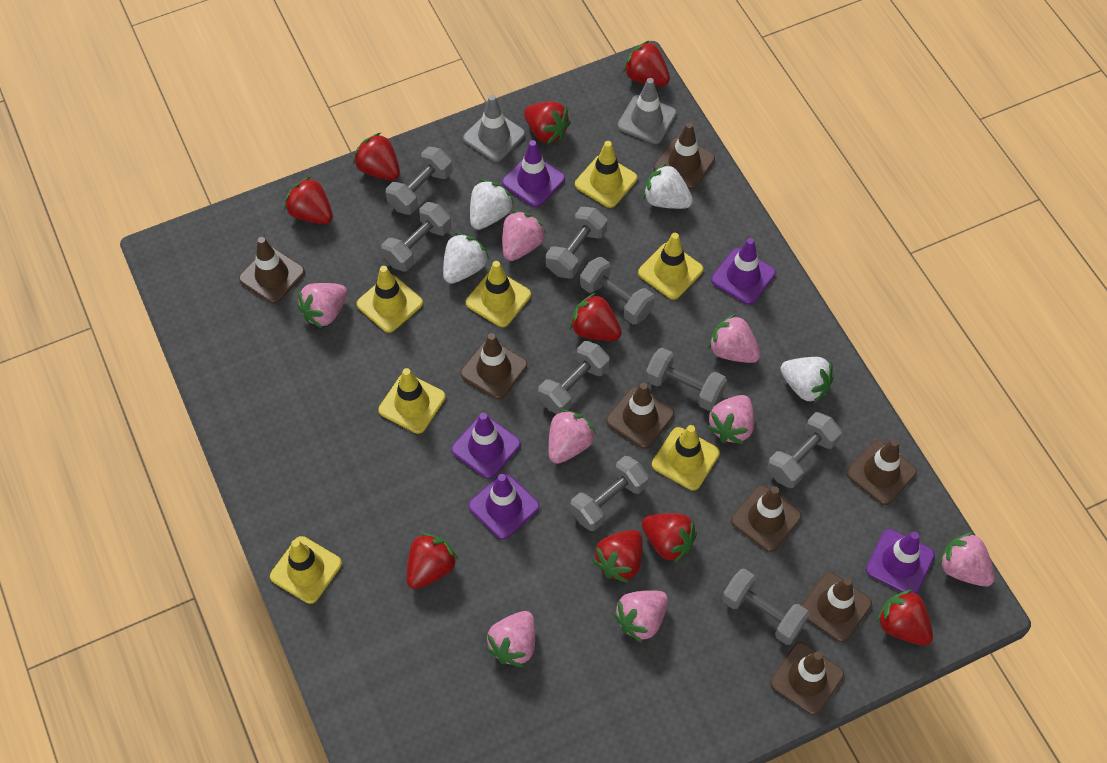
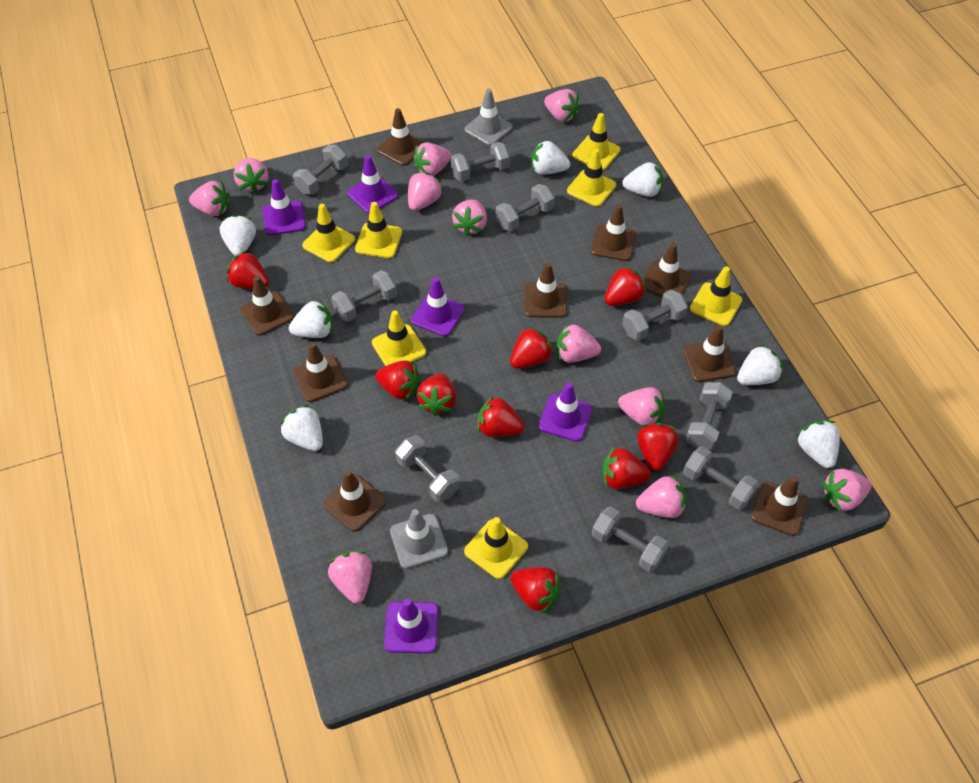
brown traffic cone: 8 -> 9
pink strawberry: 8 -> 11
white strawberry: 4 -> 7

